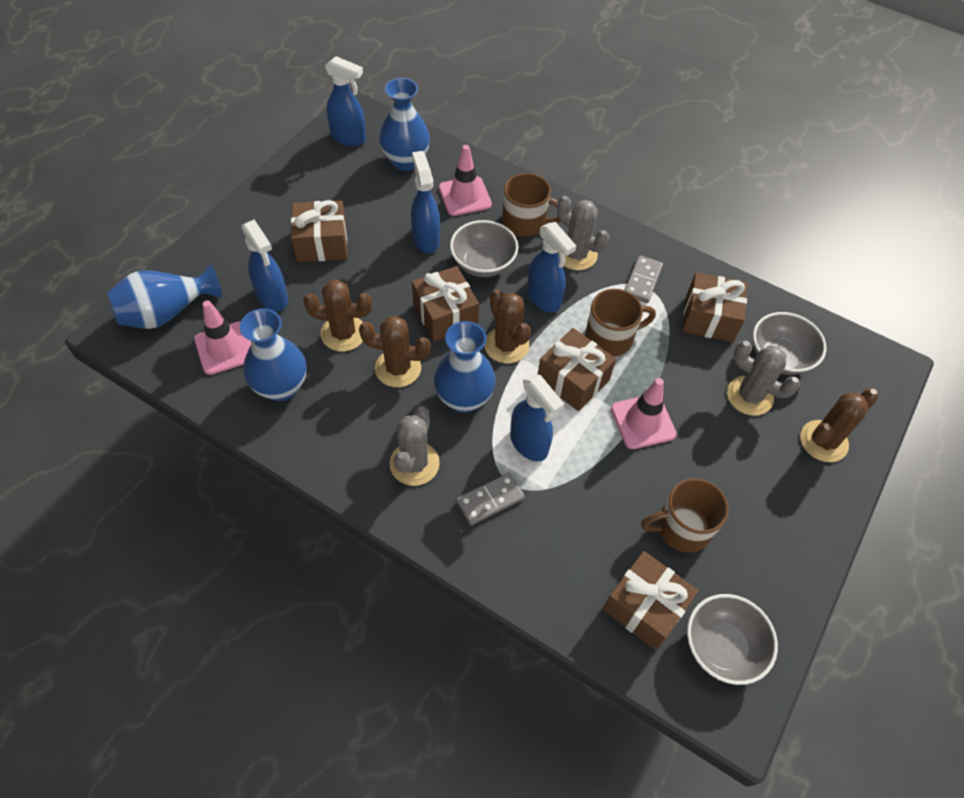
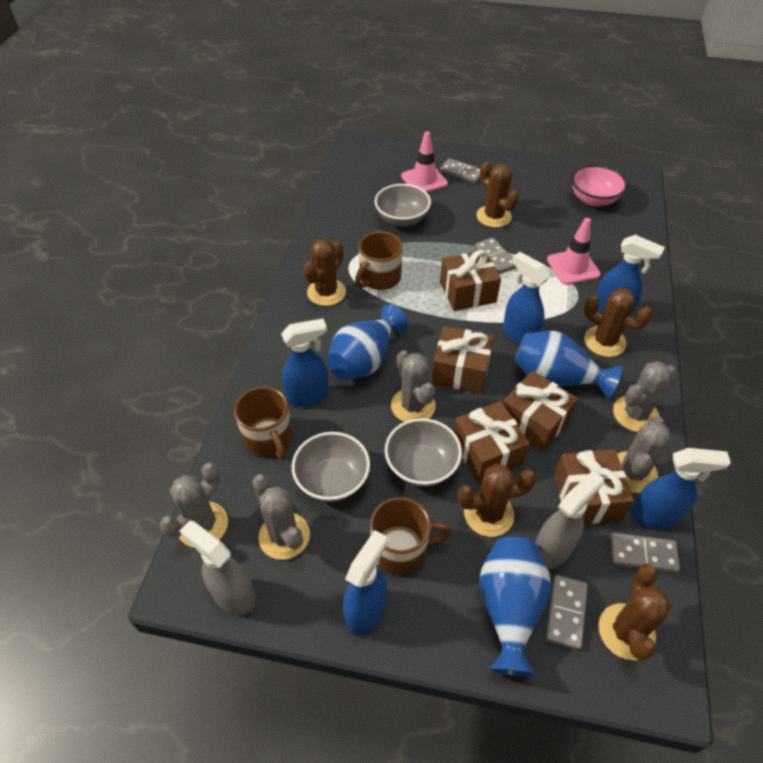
blue vase: 4 -> 3
brown cactus: 4 -> 5
grey cactus: 3 -> 5
grey domino: 2 -> 4
grey spray bottle: 0 -> 2
pink bowl: 0 -> 1
pink traffic cone: 3 -> 2

